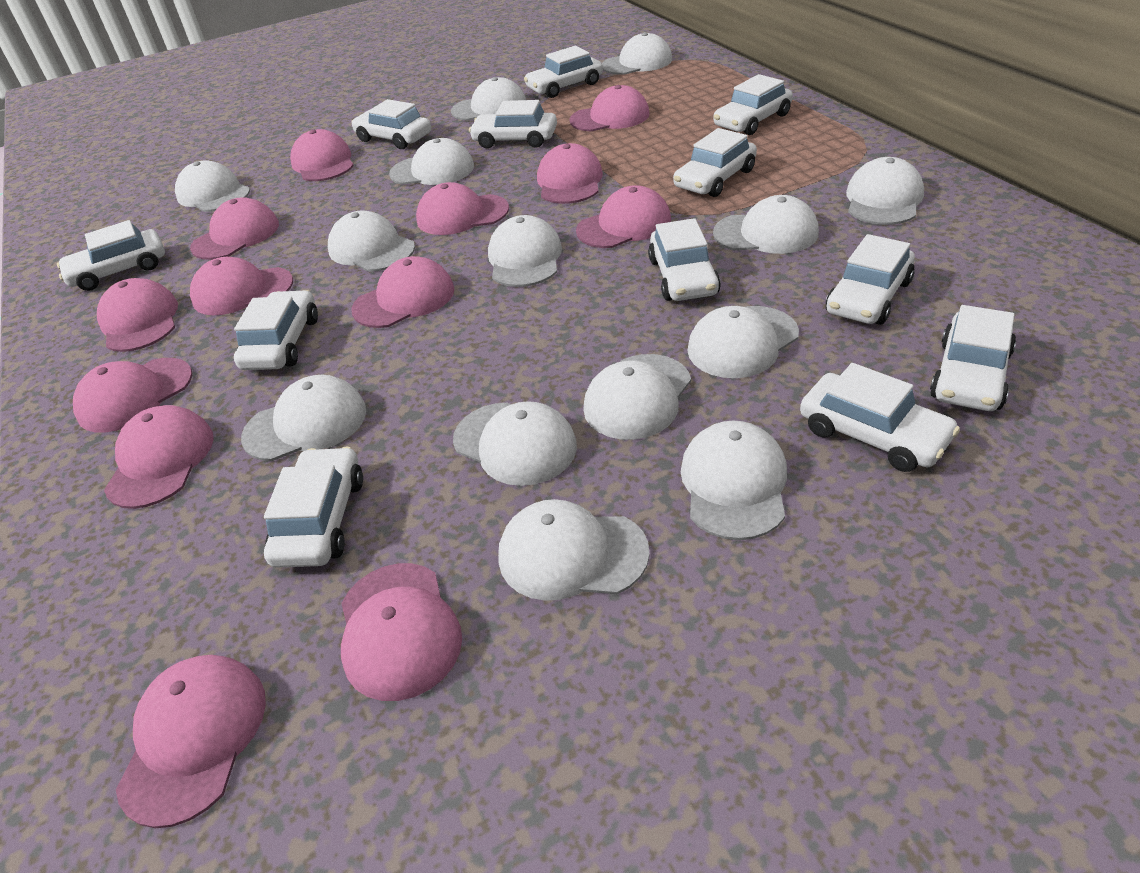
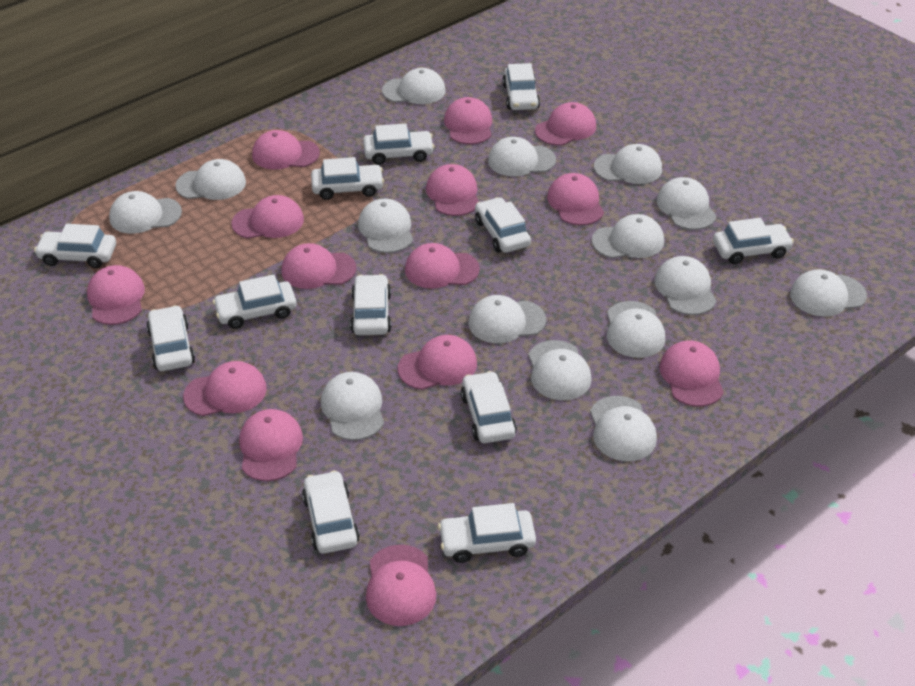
pink cap: 13 -> 14
white cap: 14 -> 15

